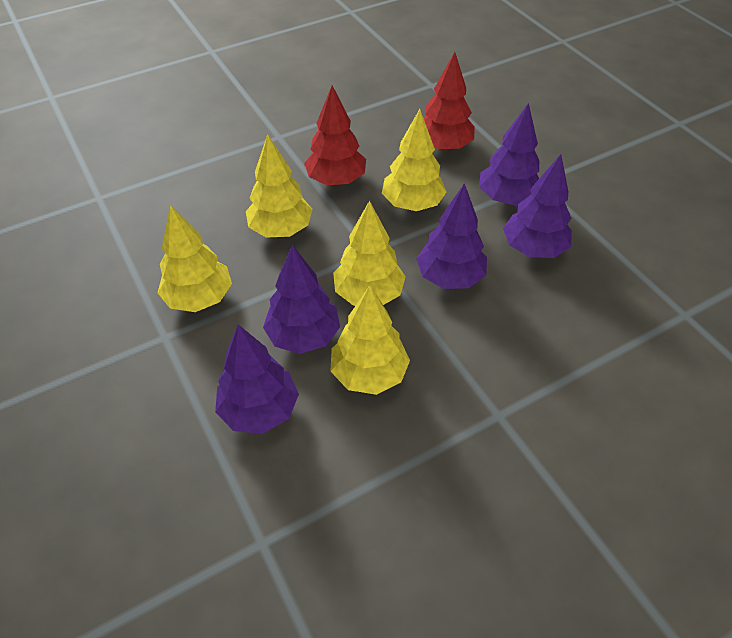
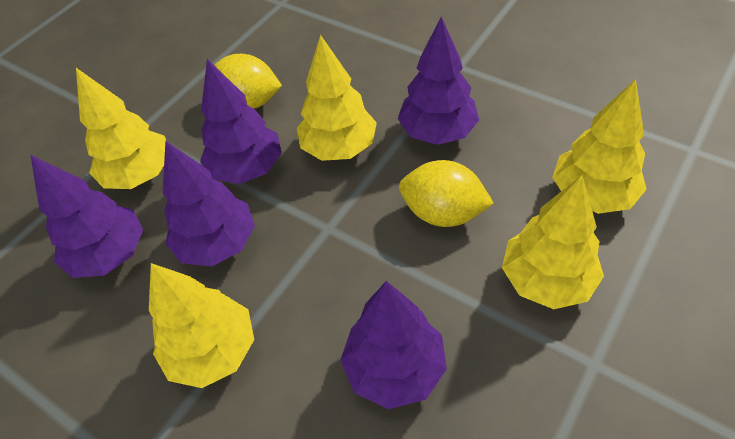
red tree: 2 -> 0
yellow lemon: 0 -> 2

